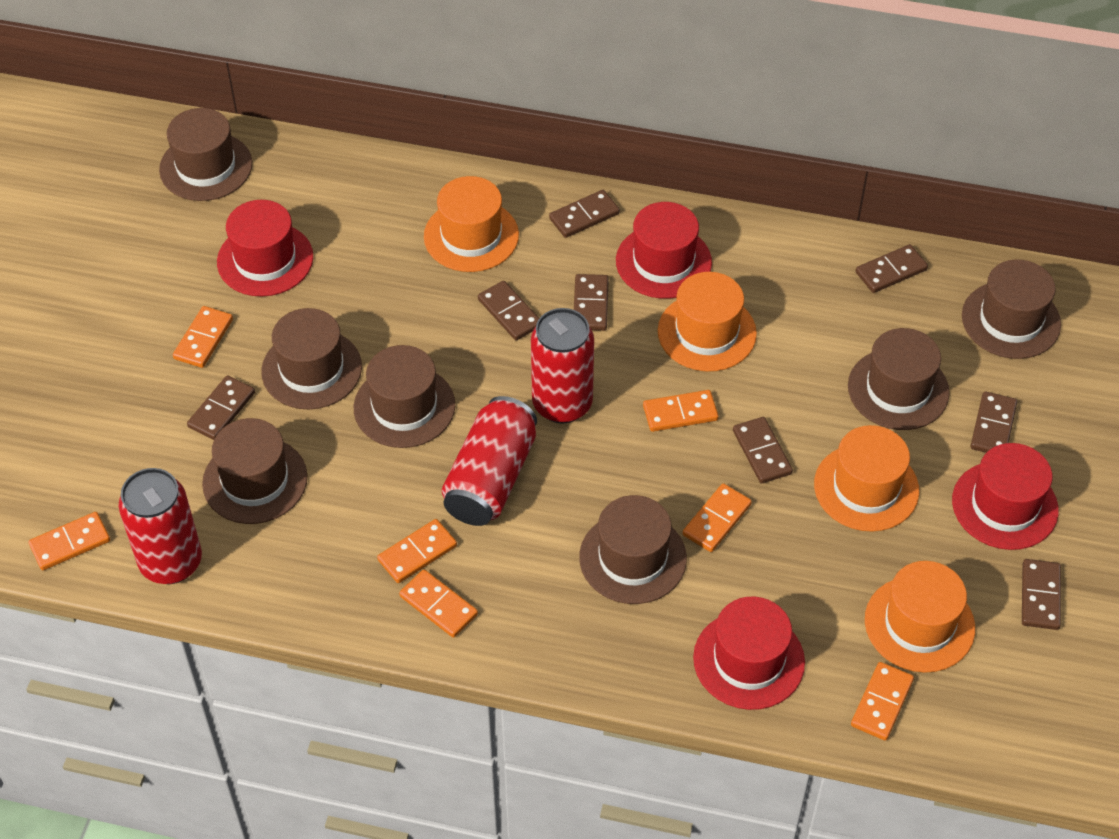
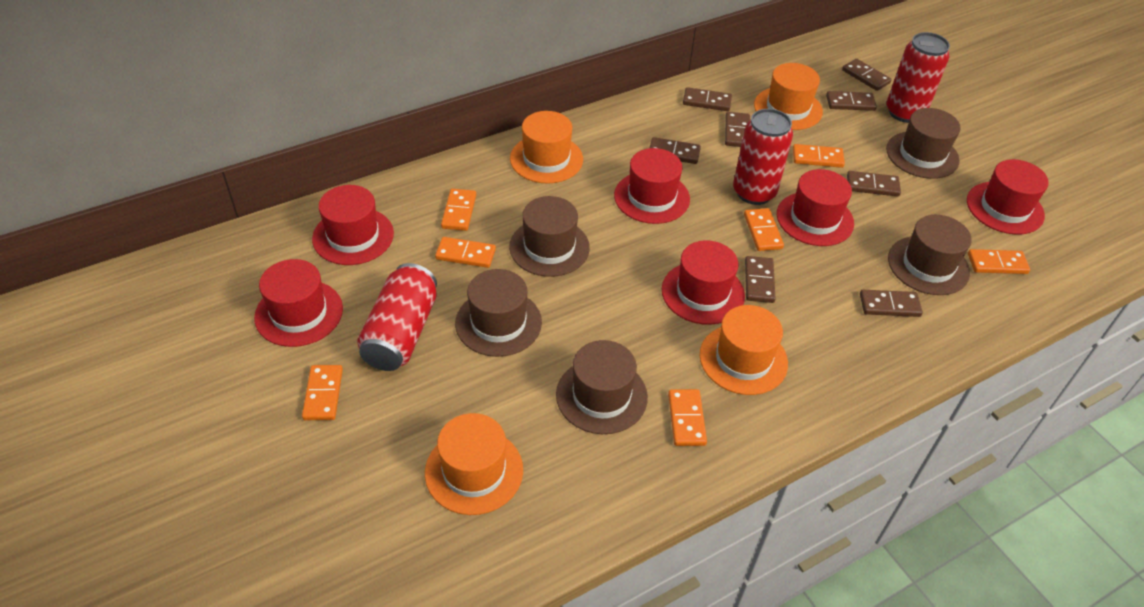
brown hat: 7 -> 5
red hat: 4 -> 6

